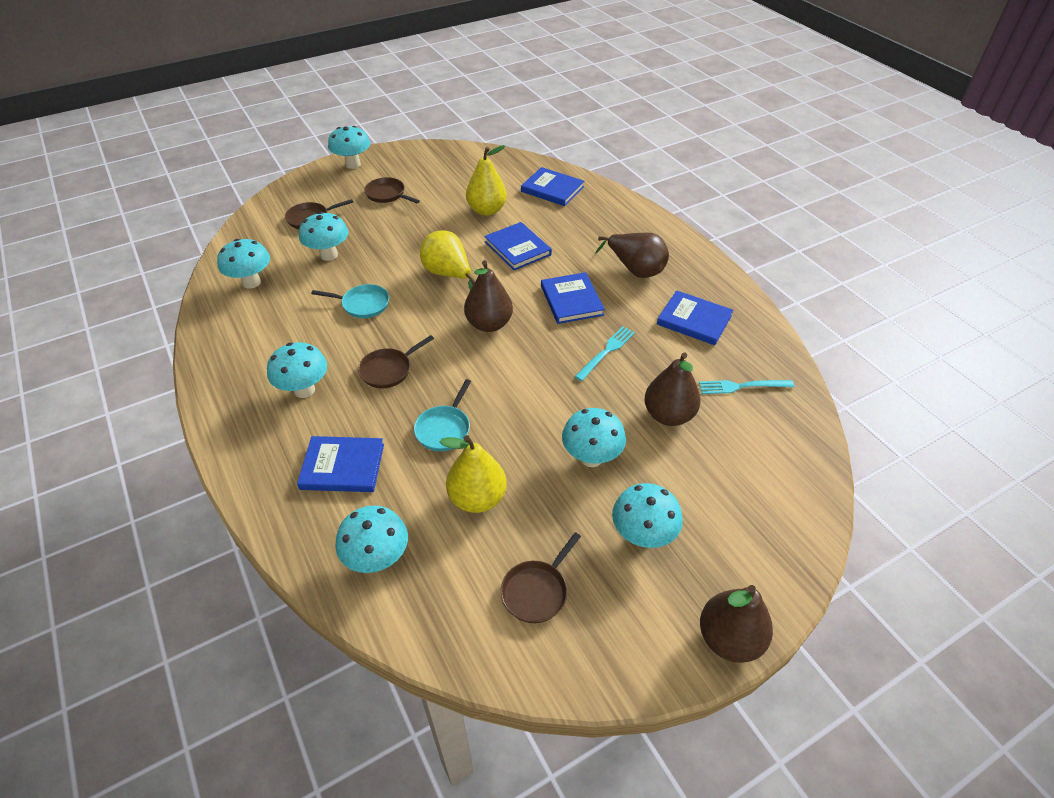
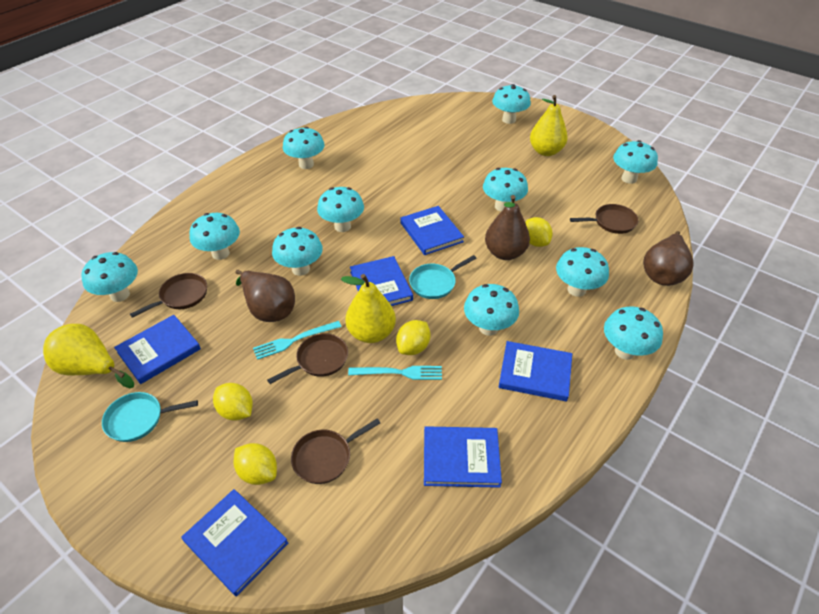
blue book: 5 -> 6
brown pear: 4 -> 3
turquoise mushroom: 7 -> 11
yellow lemon: 0 -> 4

